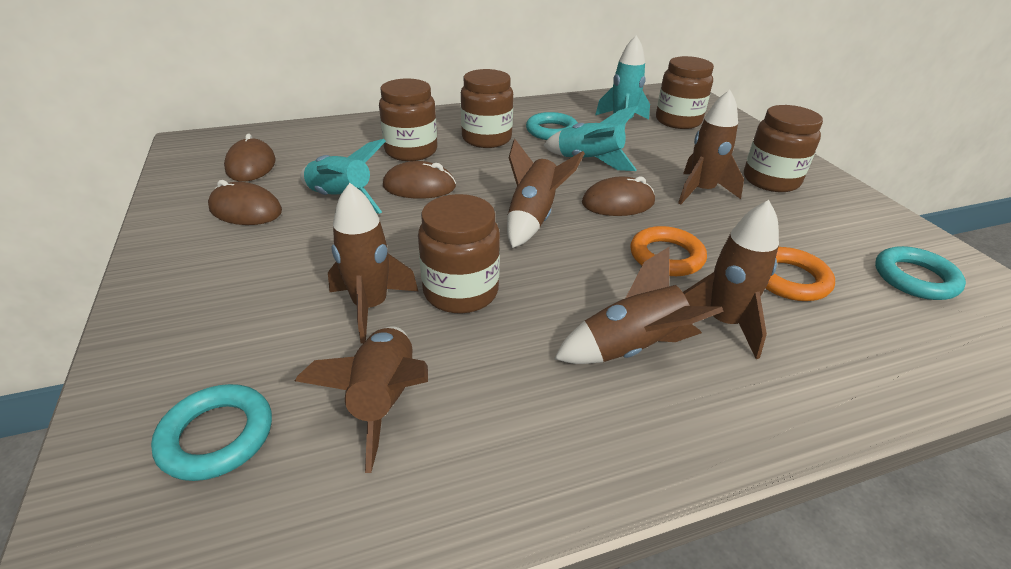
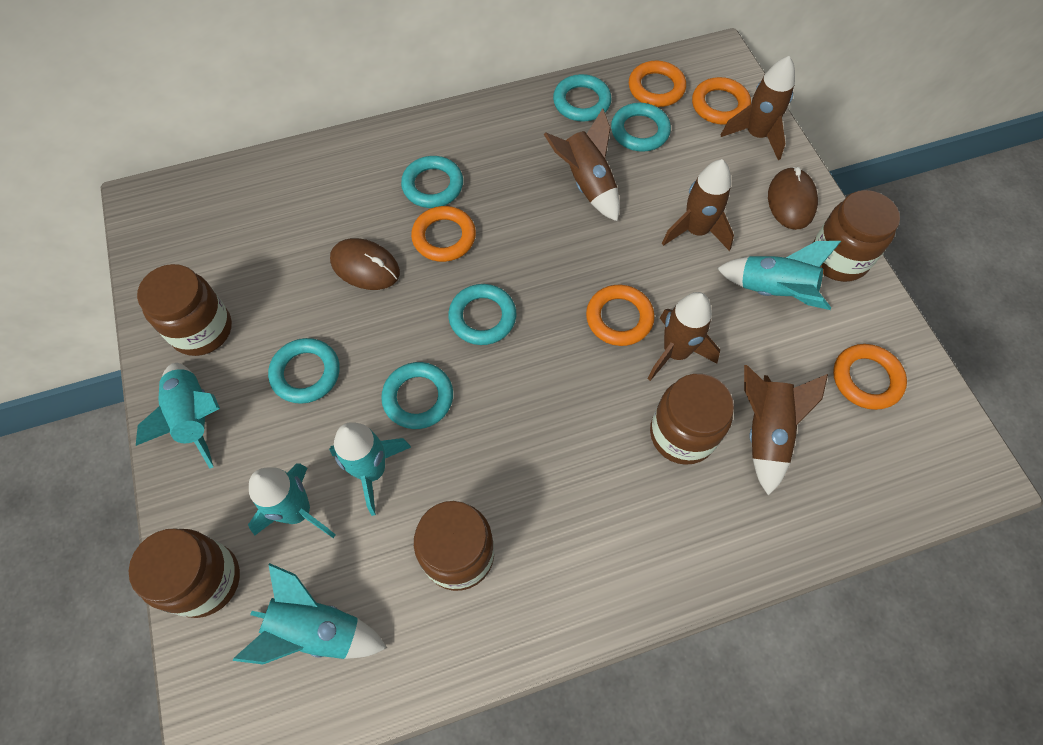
brown mouse: 4 -> 2
brown rocket: 6 -> 5
orange ring: 2 -> 5
turquoise ring: 3 -> 6
turquoise rocket: 3 -> 5

